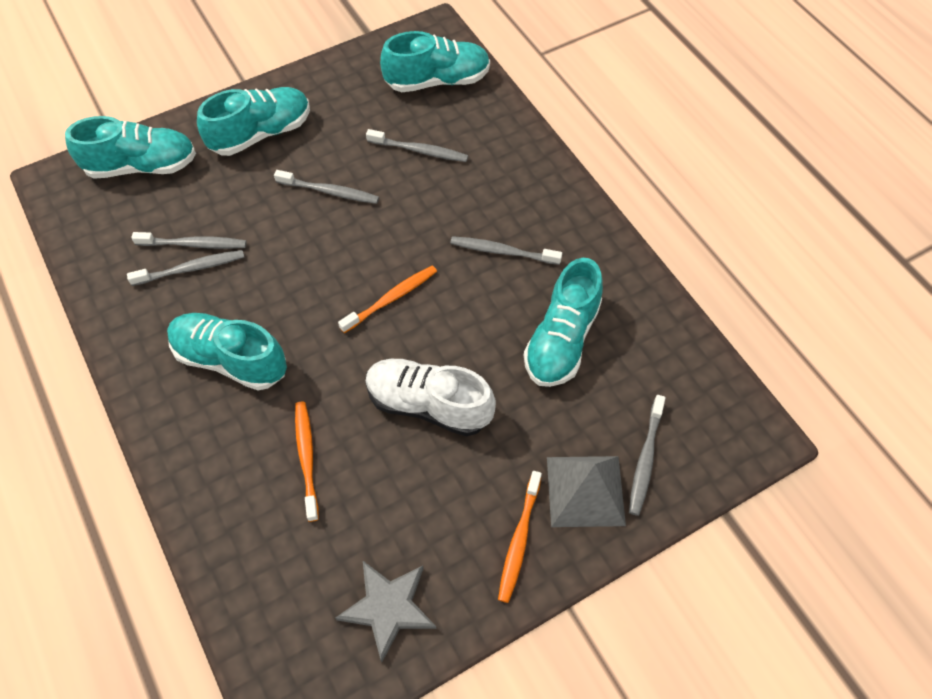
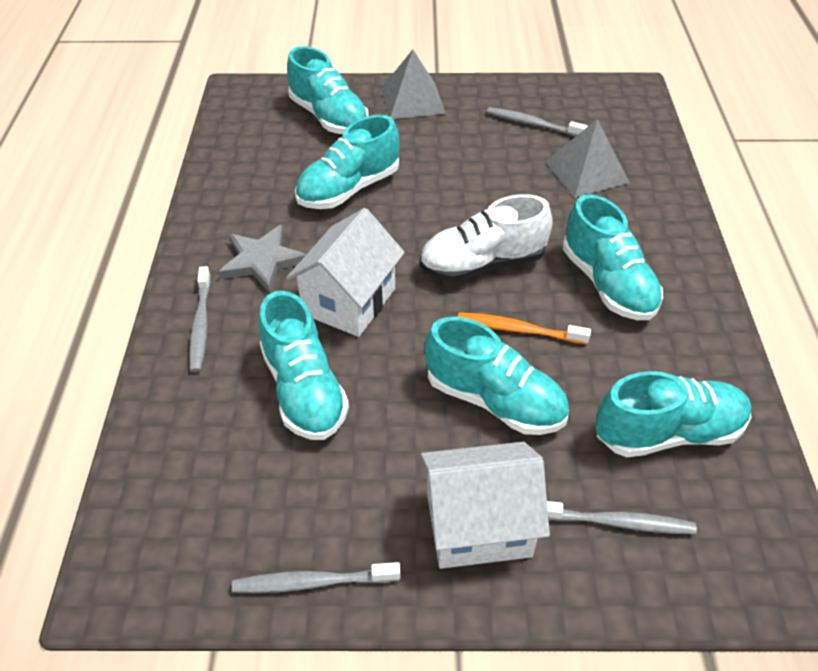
grey pyramid: 1 -> 2
grey toothbrush: 6 -> 4
orange toothbrush: 3 -> 1
turquoise shoe: 5 -> 6
white house: 0 -> 2

